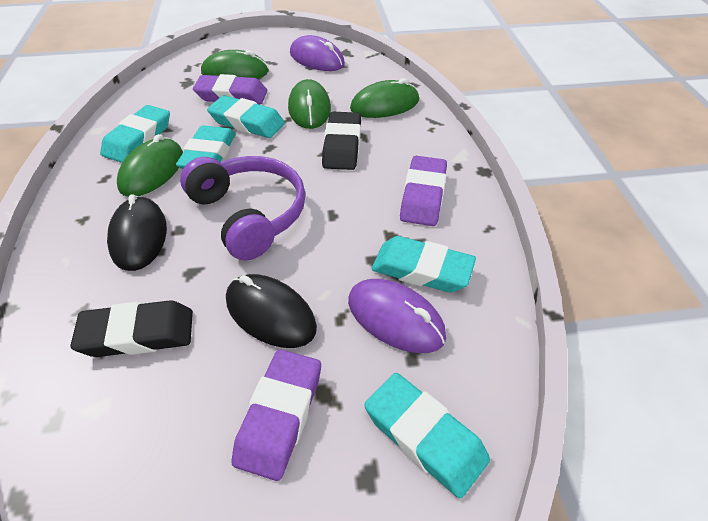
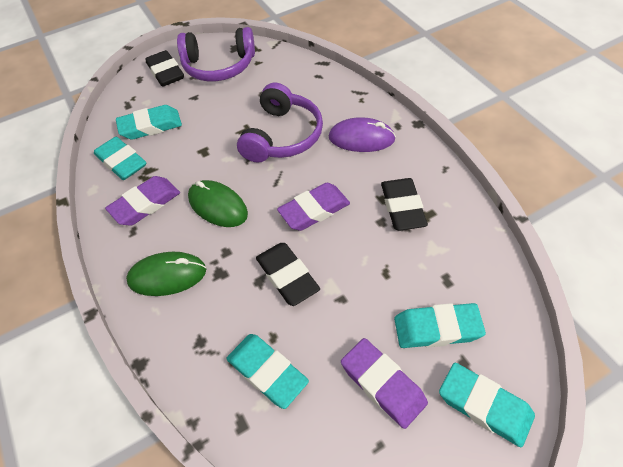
black eraser: 2 -> 3
black mouse: 2 -> 0
green mouse: 4 -> 2
purple headphones: 1 -> 2
purple mouse: 2 -> 1

